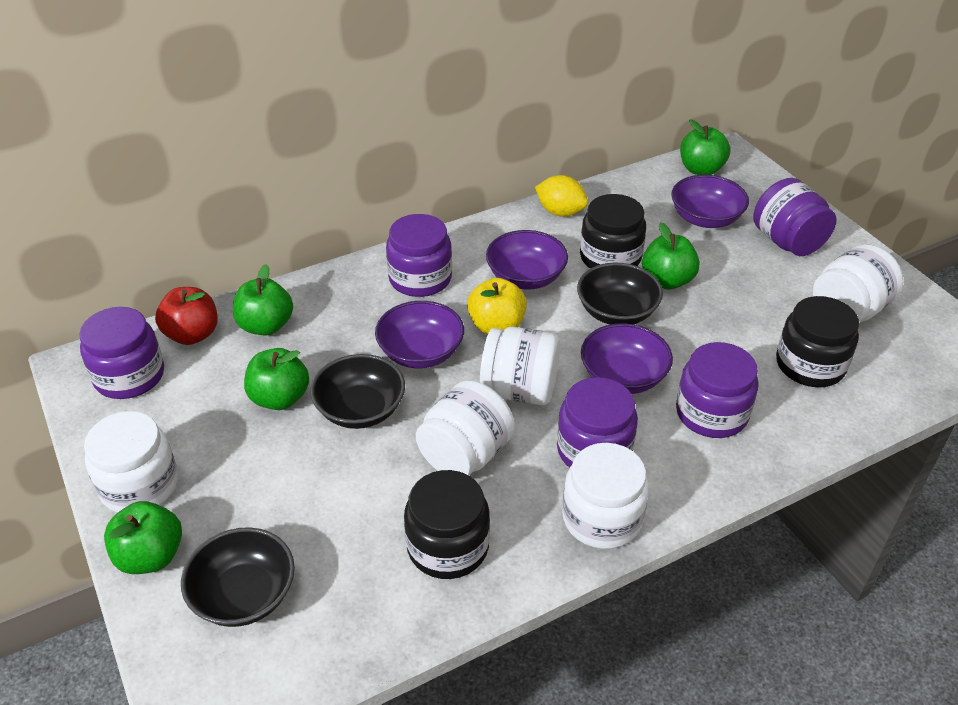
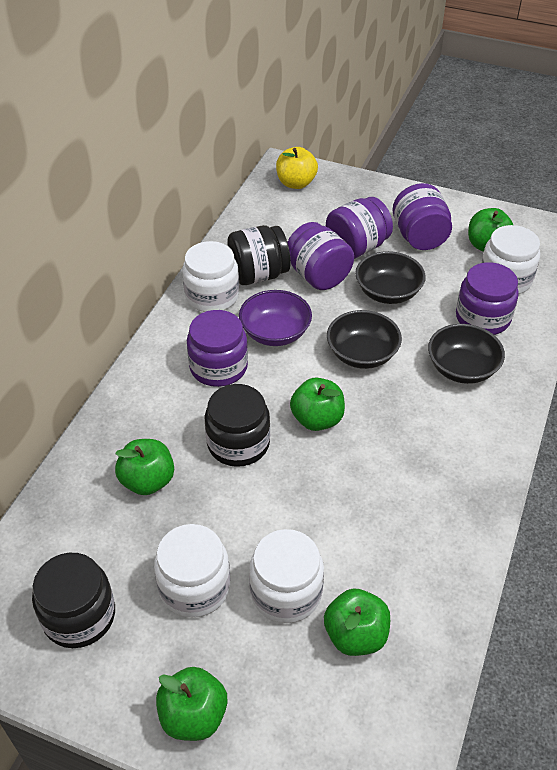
purple bowl: 4 -> 1
red apple: 1 -> 0
white jar: 5 -> 4
yellow lemon: 1 -> 0

